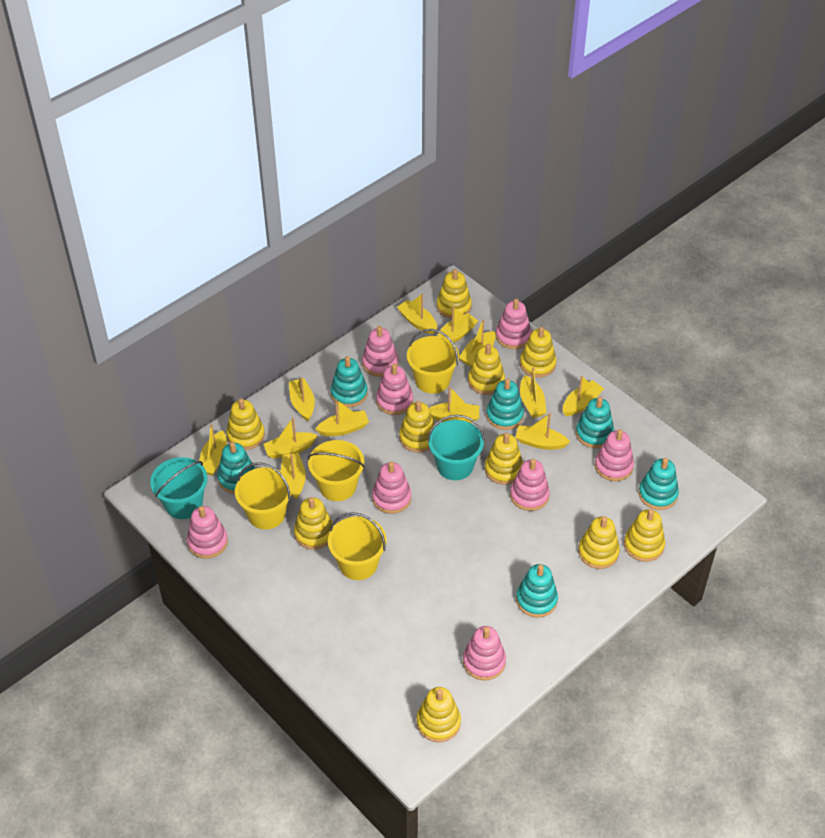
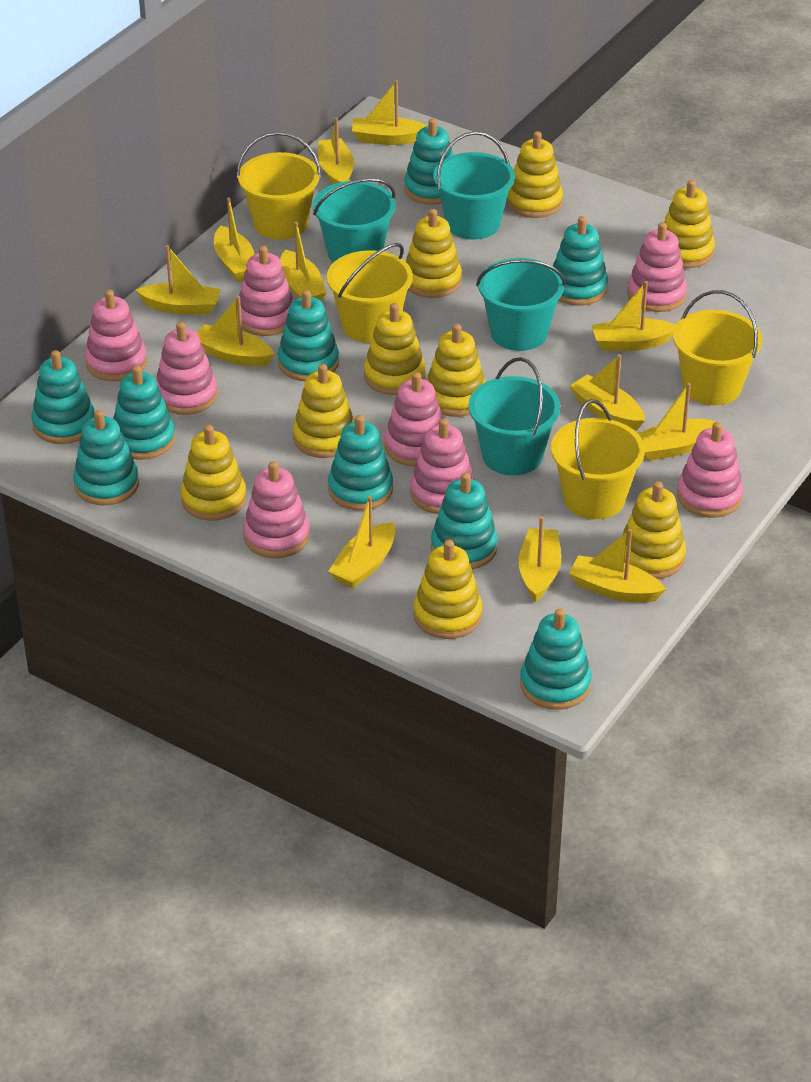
turquoise bucket: 2 -> 4
turquoise stacking toy: 6 -> 9
yellow stacking toy: 10 -> 9

